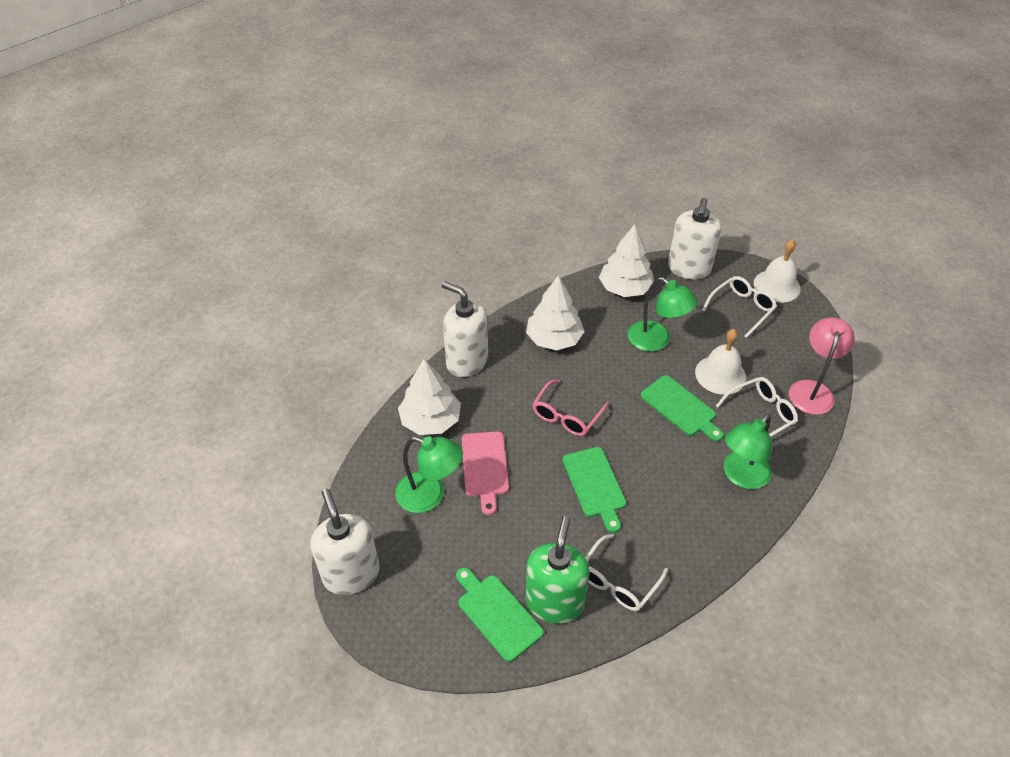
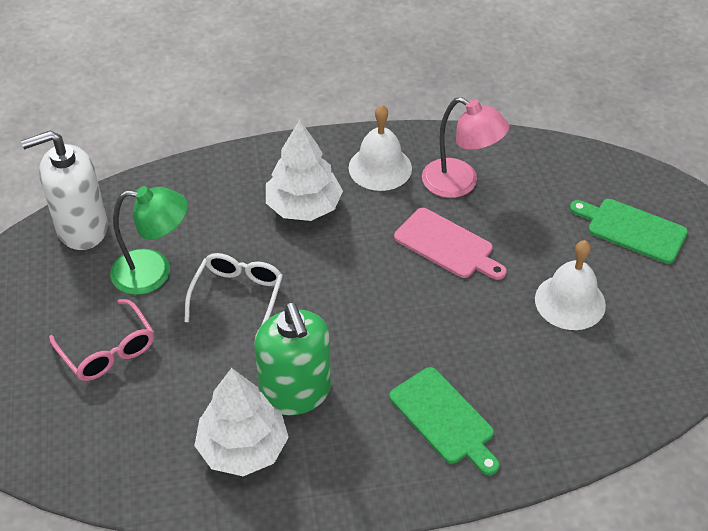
green cutting board: 3 -> 2
green lamp: 3 -> 1
white glasses: 3 -> 1
white soap dispenser: 3 -> 1
white tree: 3 -> 2

